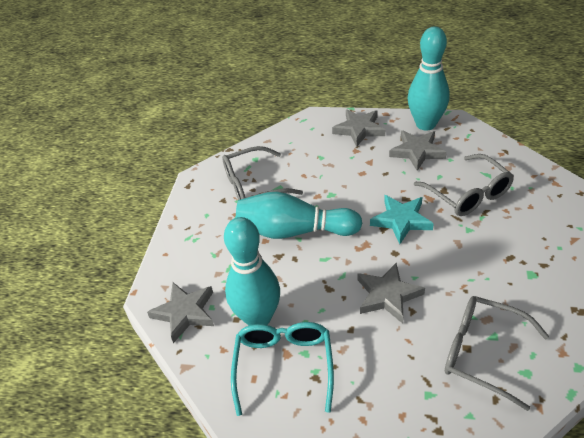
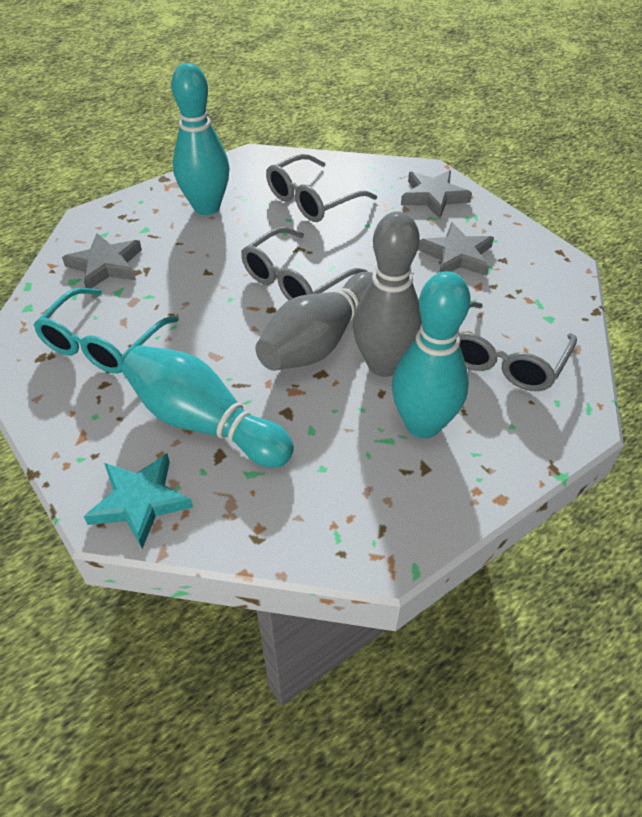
grey bowling pin: 0 -> 2
grey star: 4 -> 3

